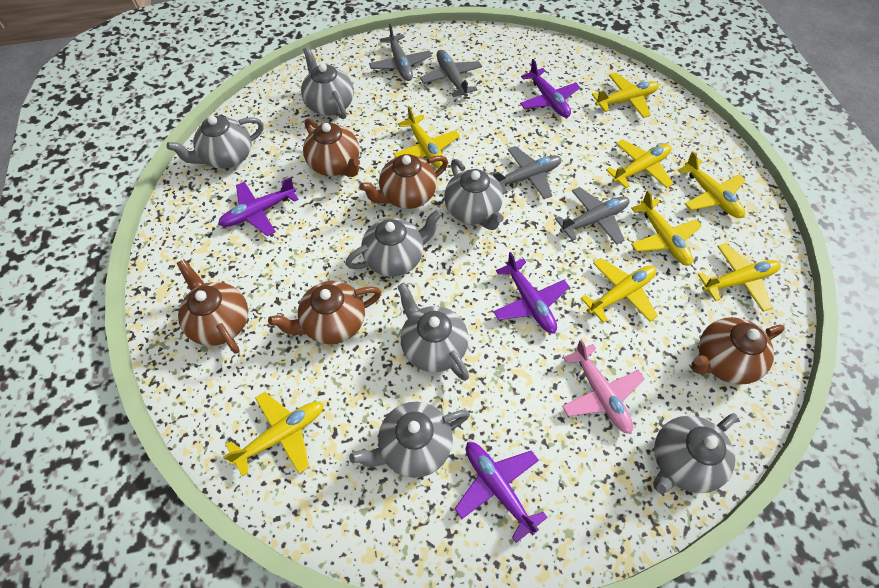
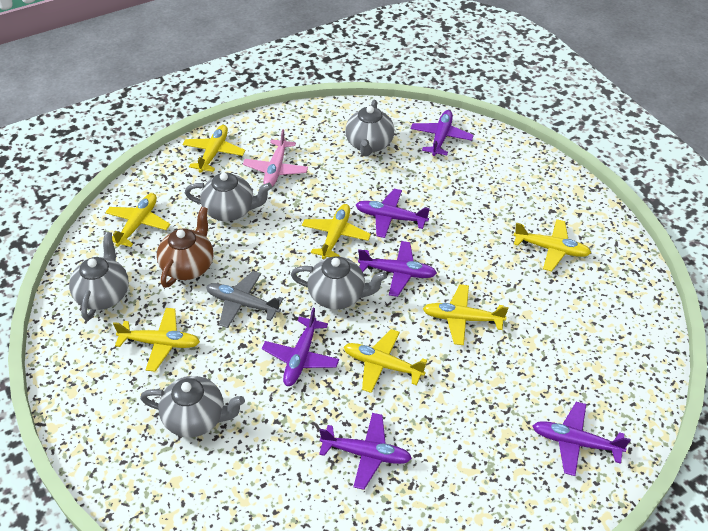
brown teapot: 5 -> 1
grey plane: 4 -> 1
grey teapot: 7 -> 5
purple plane: 4 -> 6
yellow plane: 8 -> 7

